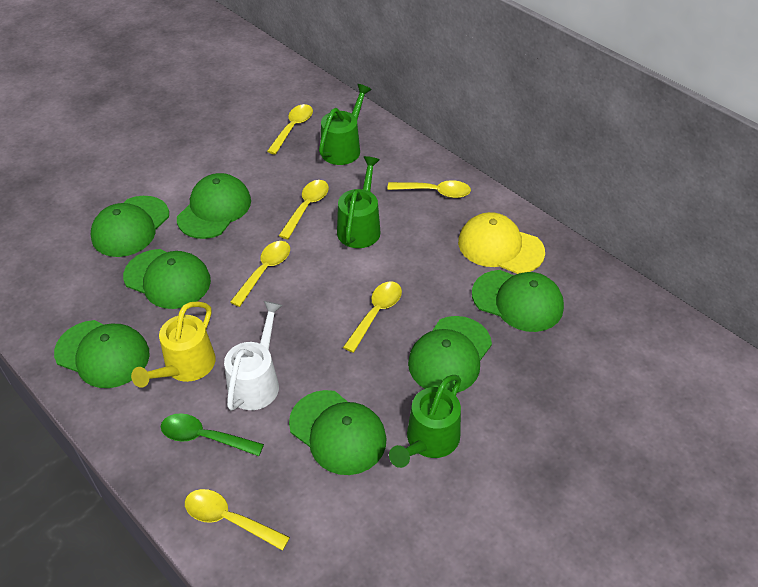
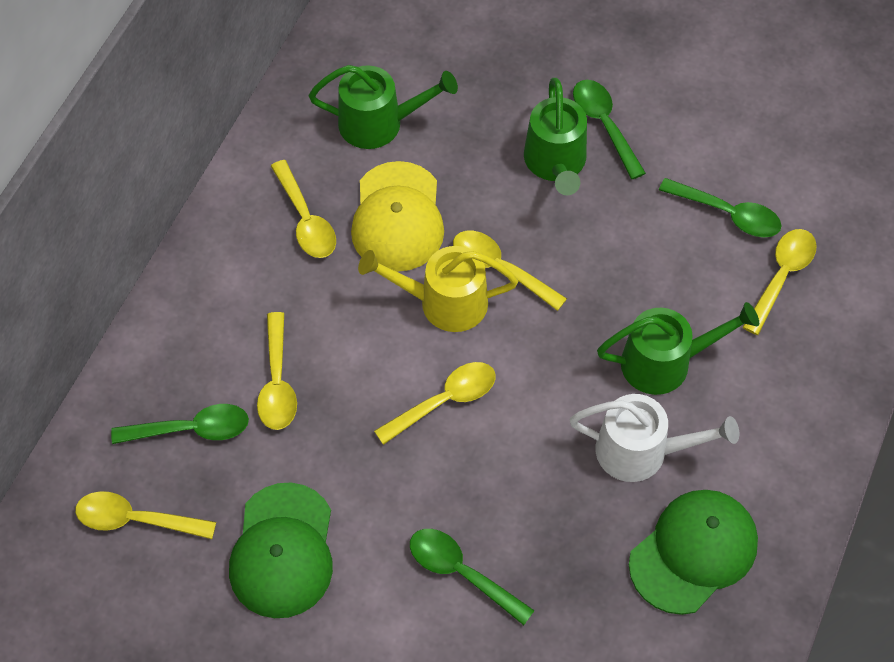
green cap: 7 -> 2
green spoon: 1 -> 4

